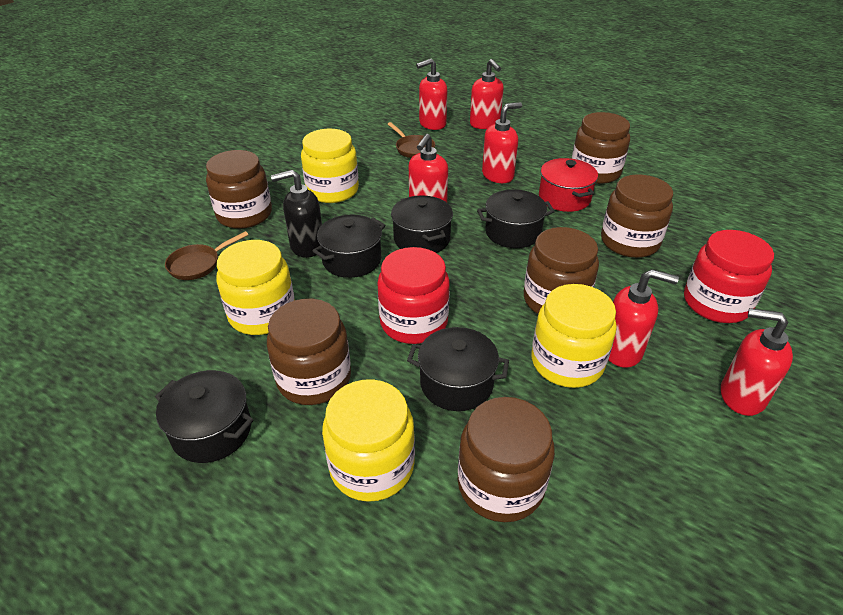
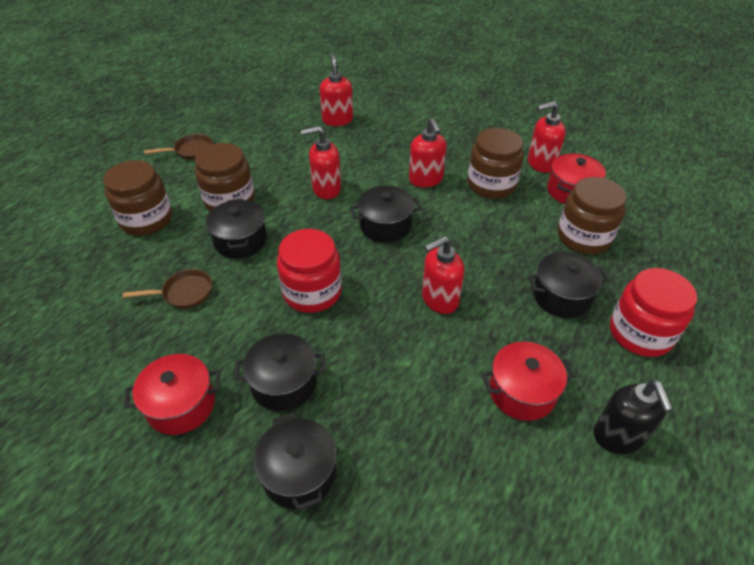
brown jar: 6 -> 4
red pot: 1 -> 3
red soap dispenser: 6 -> 5
yellow jar: 4 -> 0

